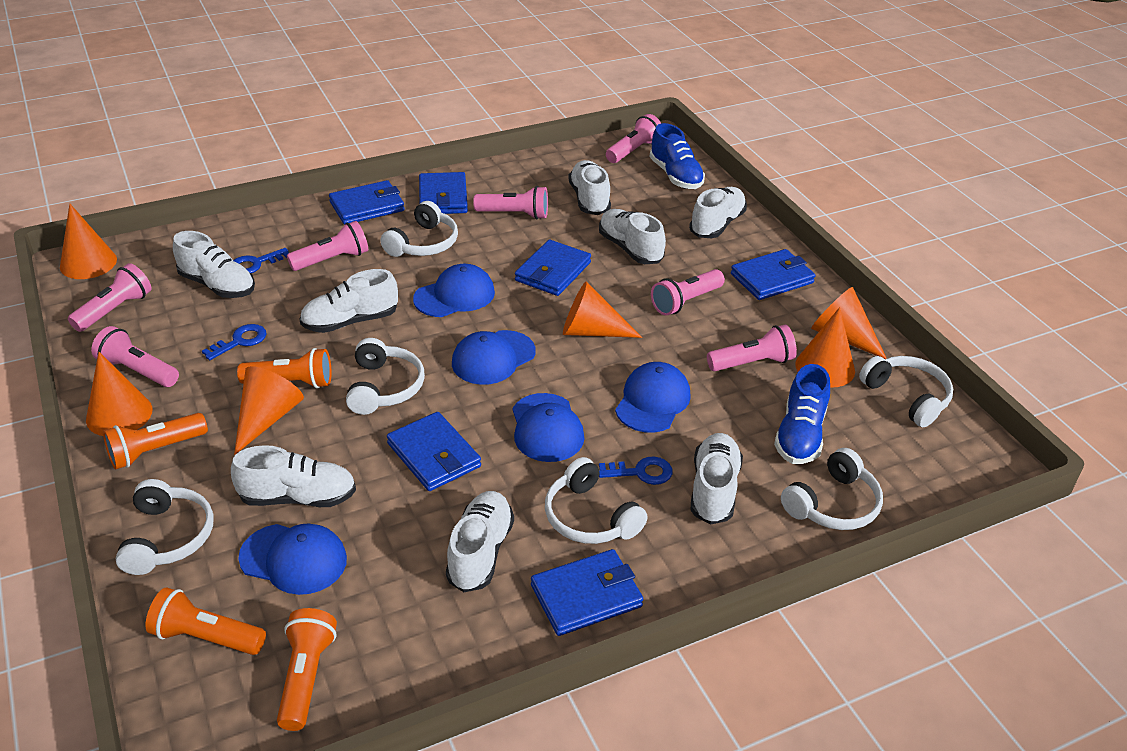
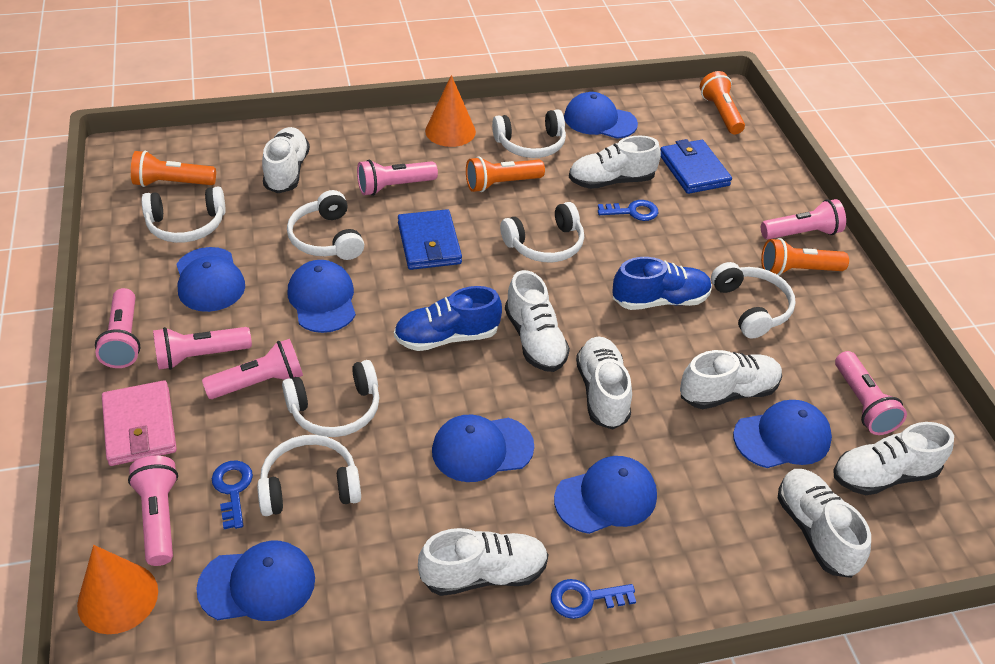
blue cap: 5 -> 7
blue wallet: 6 -> 2
orange cone: 6 -> 2
pink wallet: 0 -> 1
white headphones: 6 -> 7

